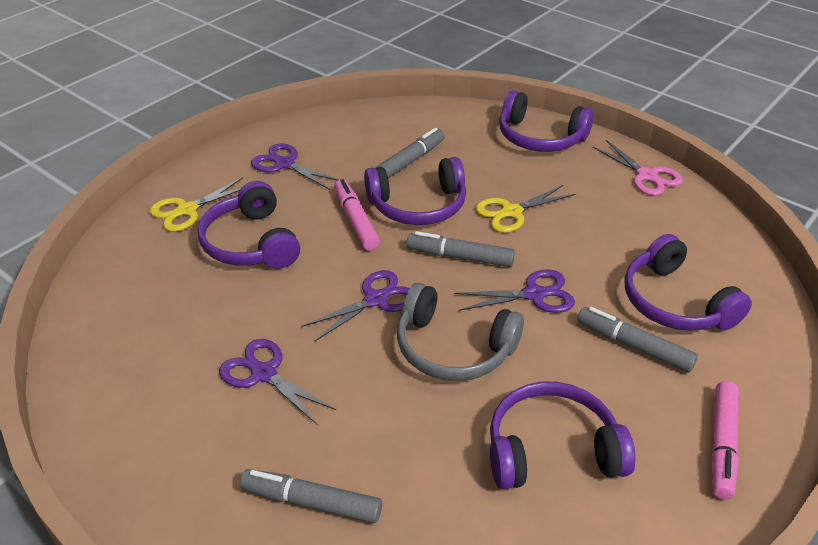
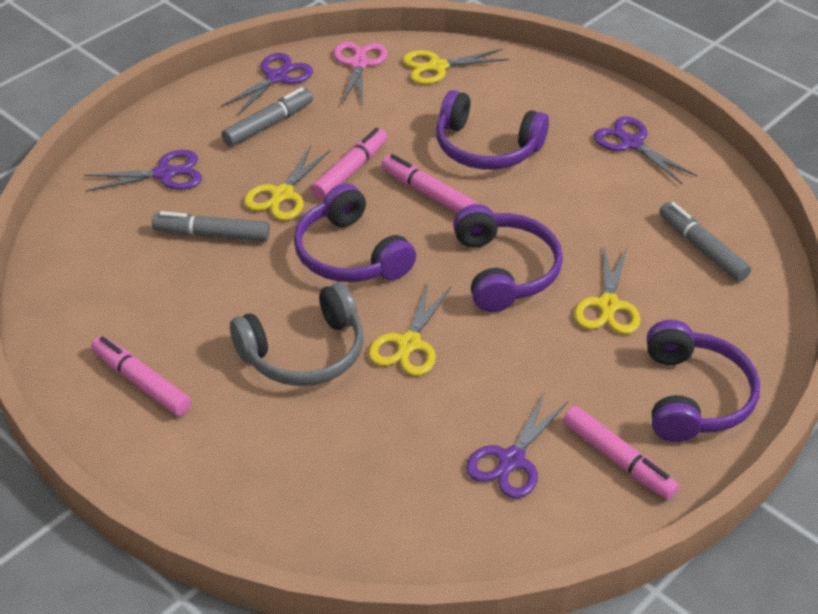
grey marker: 4 -> 3
pink marker: 2 -> 4
purple headphones: 5 -> 4
yellow scissors: 2 -> 4

